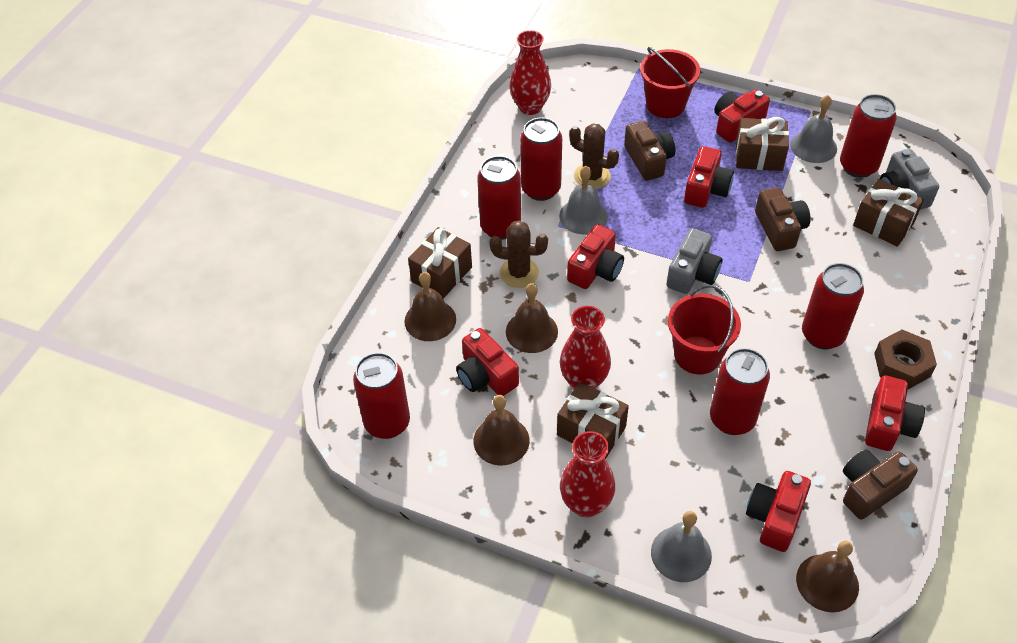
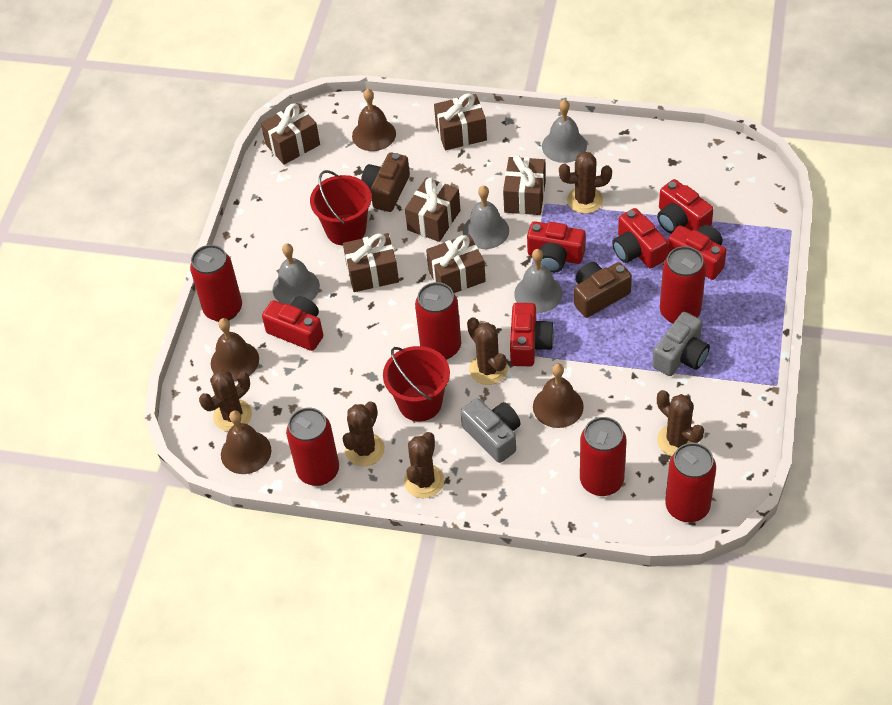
brown cactus: 2 -> 6
brown camera: 3 -> 2
brown gift: 4 -> 6
brown nut: 1 -> 0
grey bell: 3 -> 4
red vase: 3 -> 0

